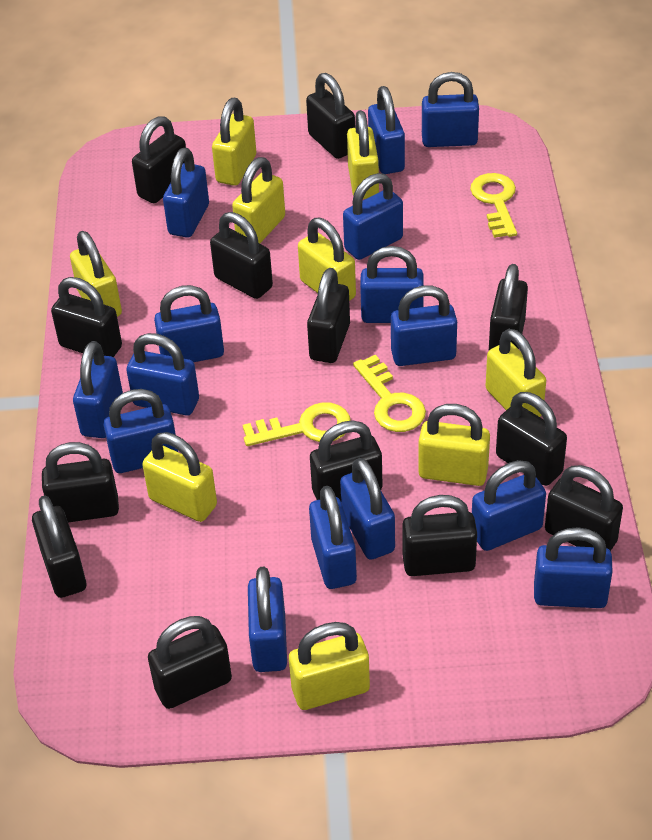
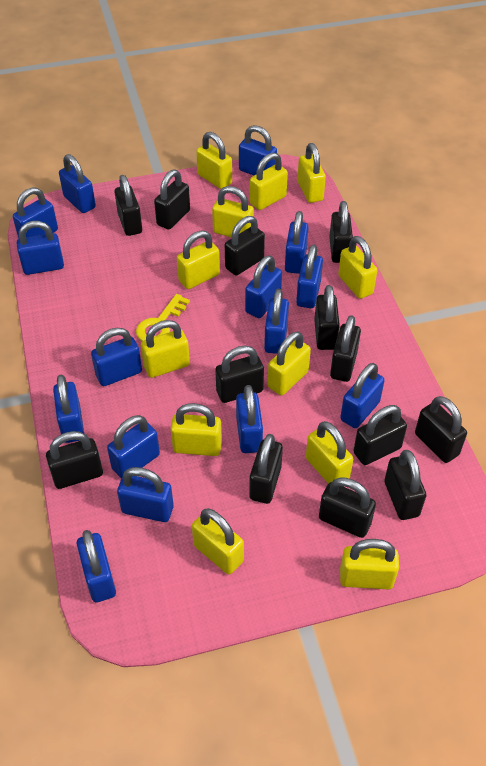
yellow key: 3 -> 1
yellow padlock: 9 -> 12

